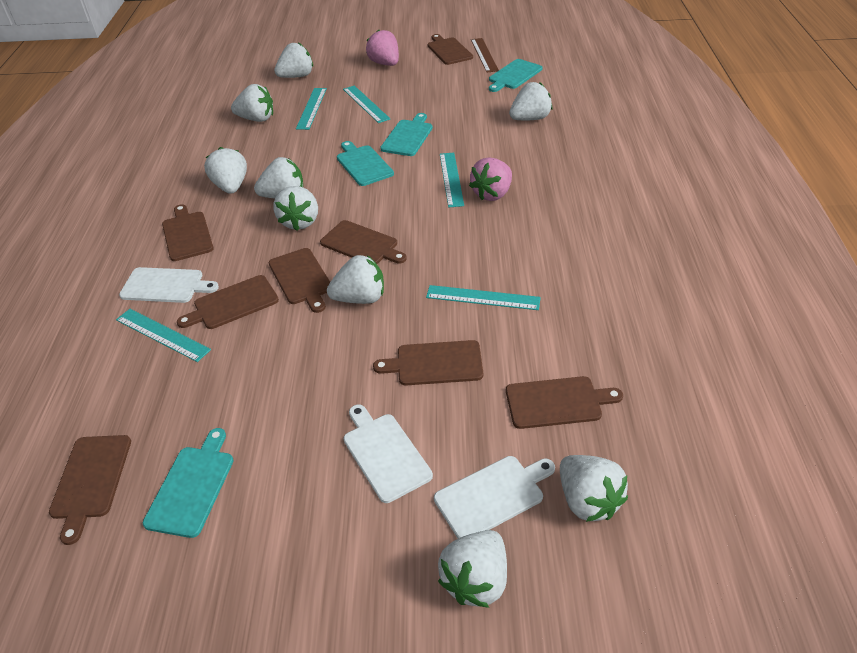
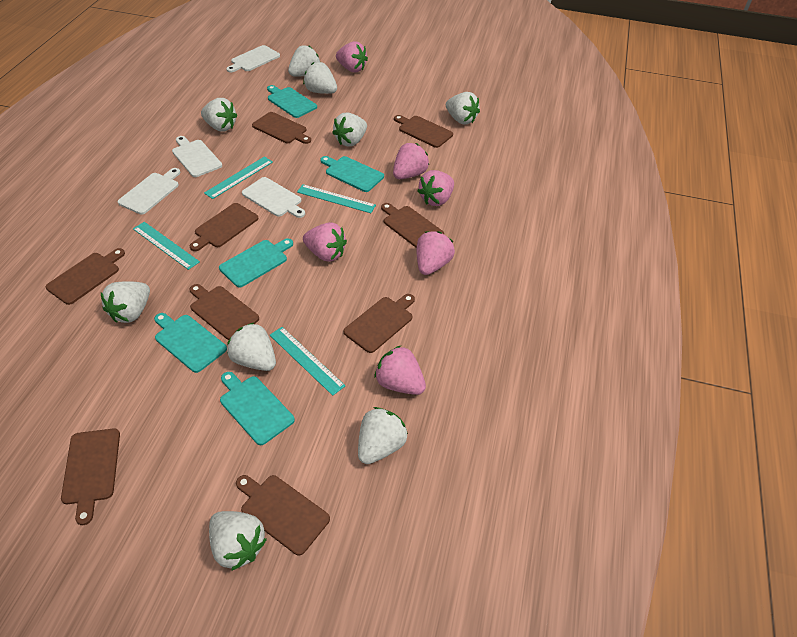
brown cutting board: 8 -> 9
brown ruler: 1 -> 0
pink strawberry: 2 -> 6
turquoise cutting board: 4 -> 5
turquoise ruler: 5 -> 4
white cutting board: 3 -> 4

